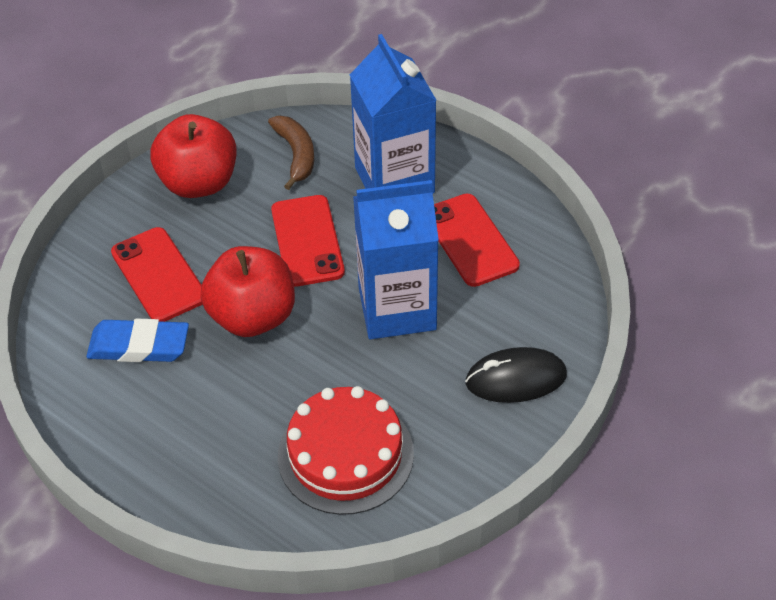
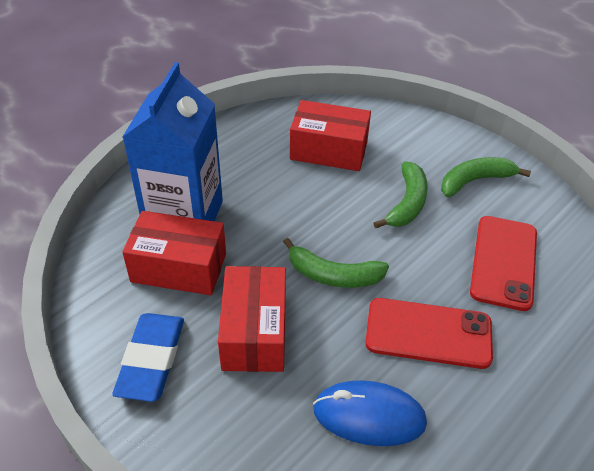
black mouse: 1 -> 0
blue carton: 2 -> 1
blue mouse: 0 -> 1
brown banana: 1 -> 0
green banana: 0 -> 3
red apple: 2 -> 0
red box: 0 -> 3
red cake: 1 -> 0
red phone: 3 -> 2

